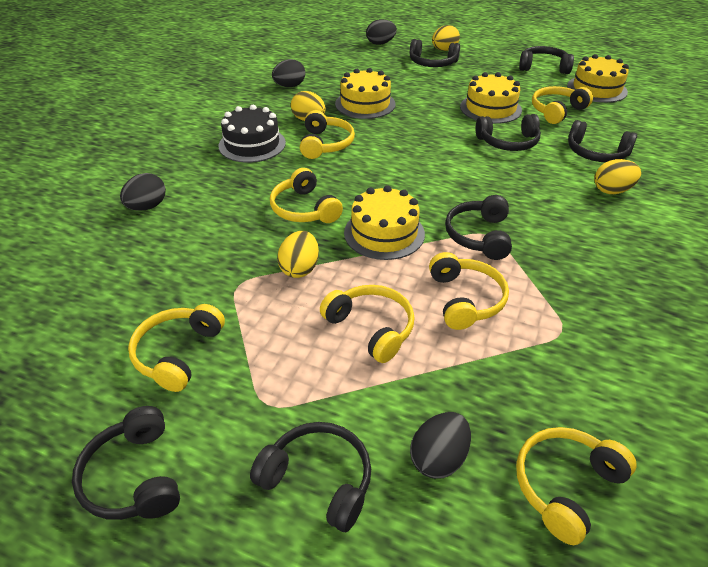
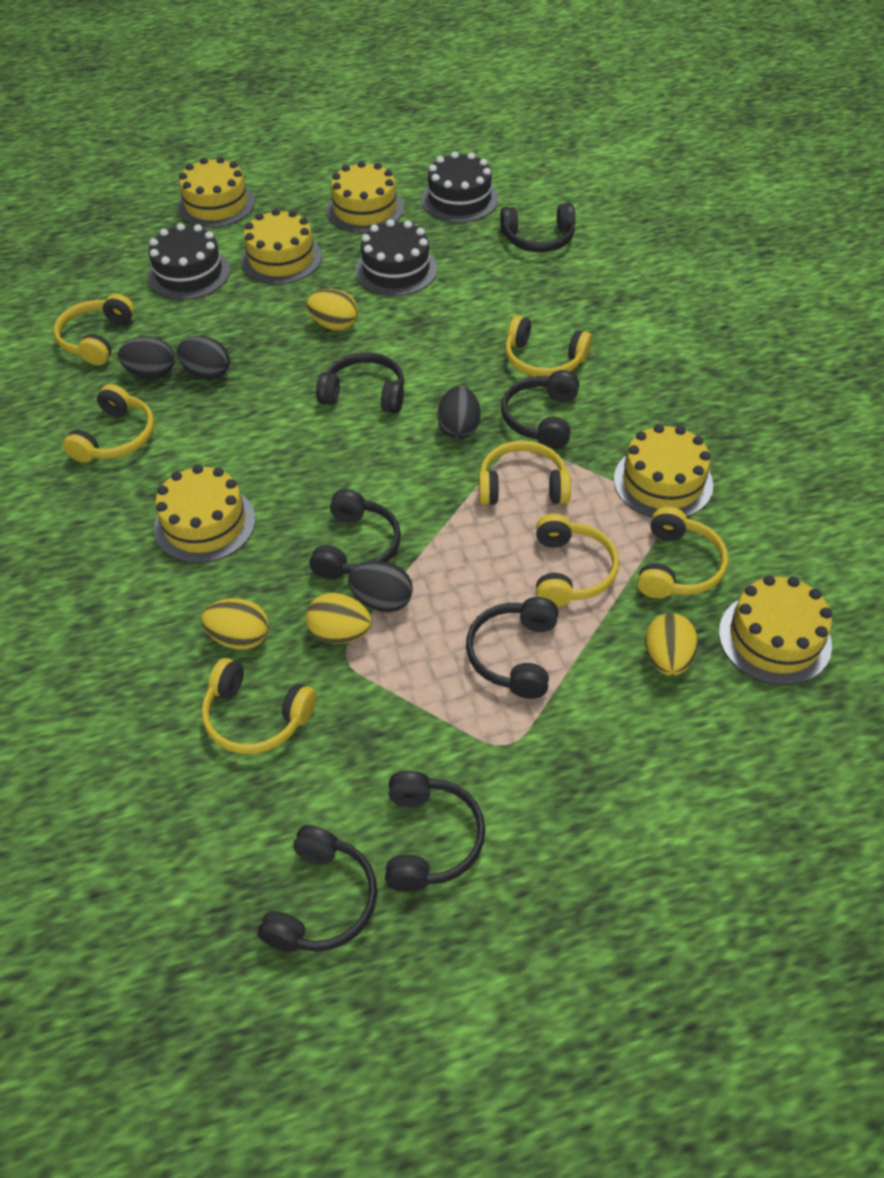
black cake: 1 -> 3
yellow cake: 4 -> 6

